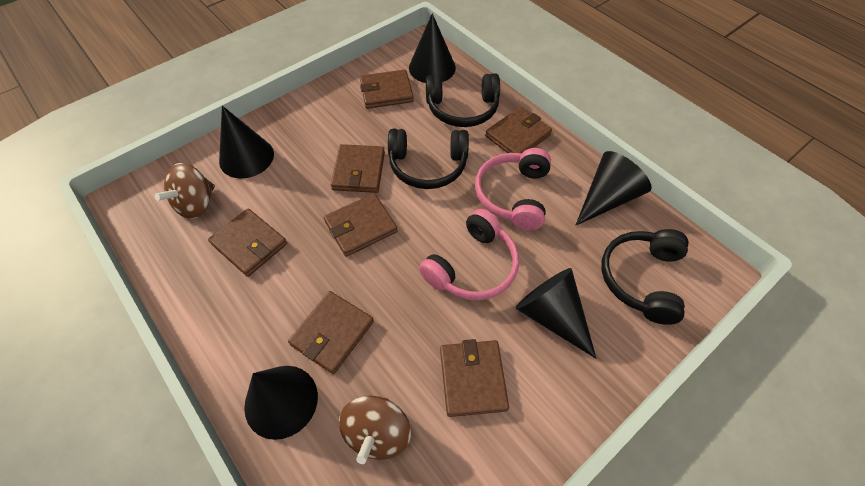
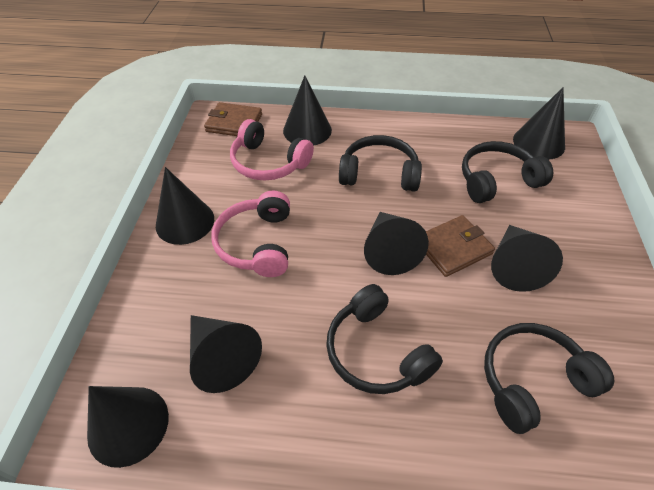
black cone: 5 -> 7
black headphones: 3 -> 4
brown spinning top: 2 -> 0
brown wallet: 7 -> 2

